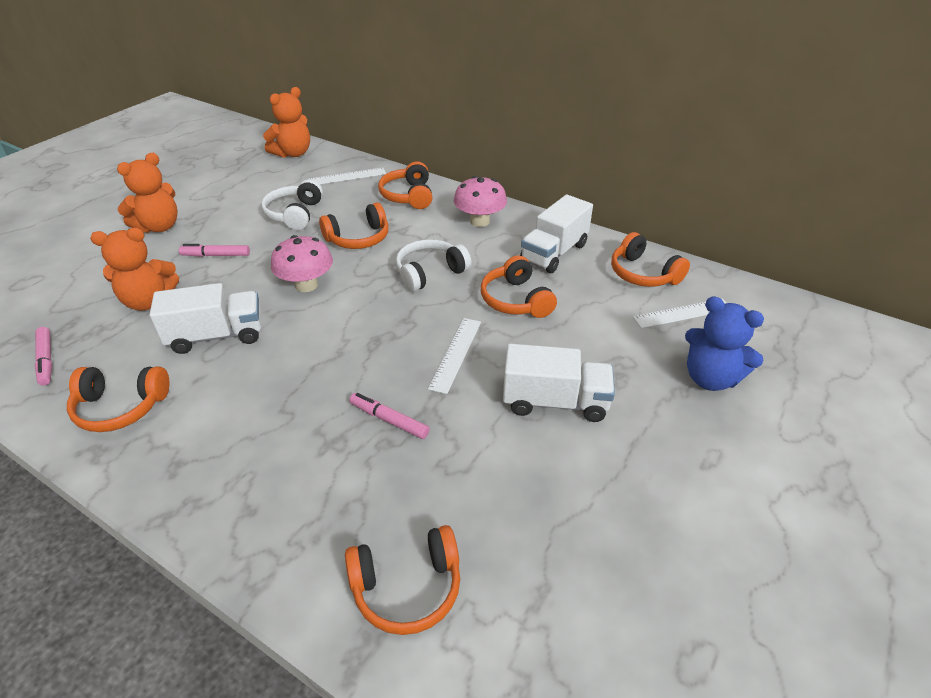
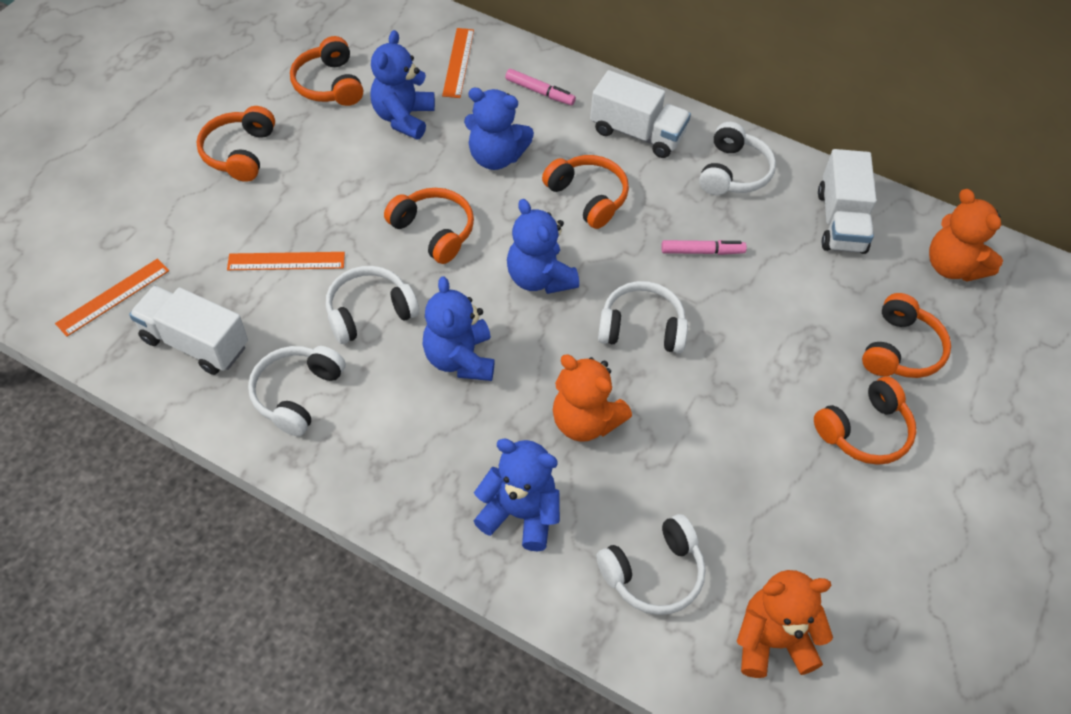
blue teddy bear: 1 -> 5
orange ruler: 0 -> 3
pink marker: 3 -> 2
pink mushroom: 2 -> 0
white headphones: 2 -> 5
white ruler: 3 -> 0

